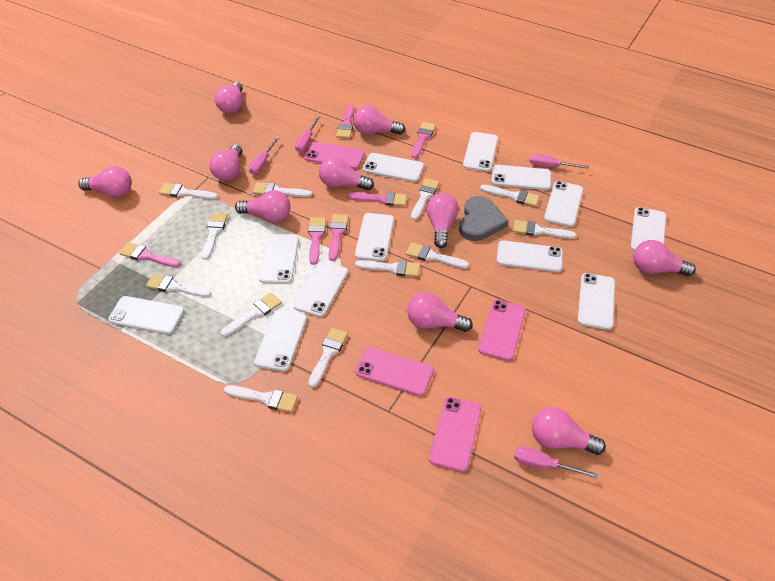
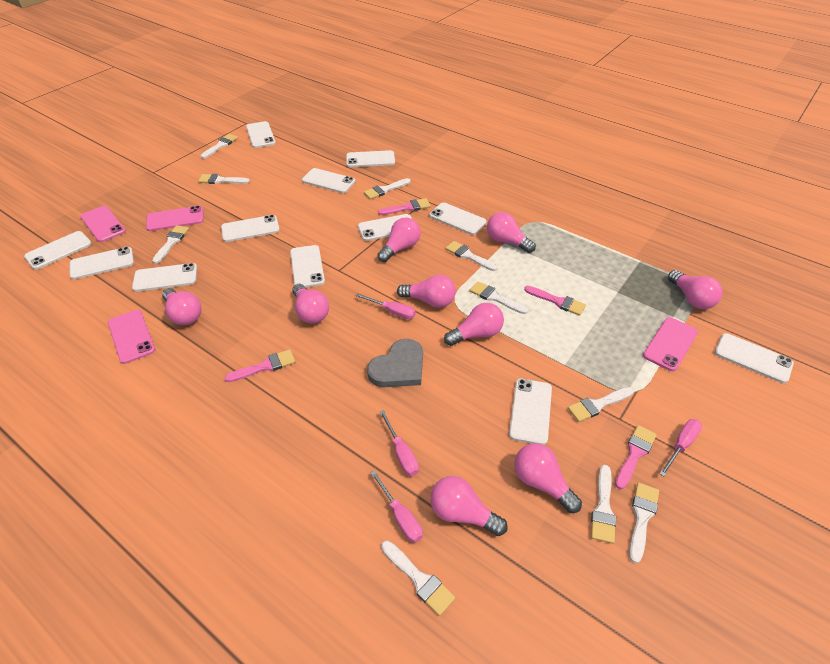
pink brush: 6 -> 4
pink light bulb: 10 -> 9
white brush: 12 -> 10

